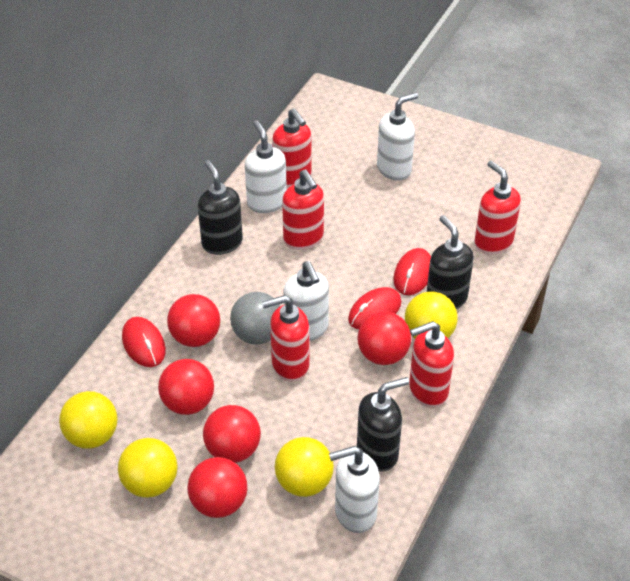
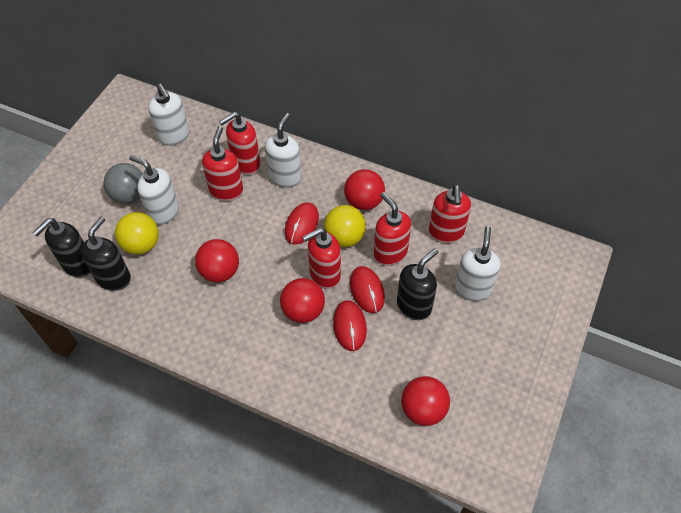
red ball: 5 -> 4
yellow ball: 4 -> 2

